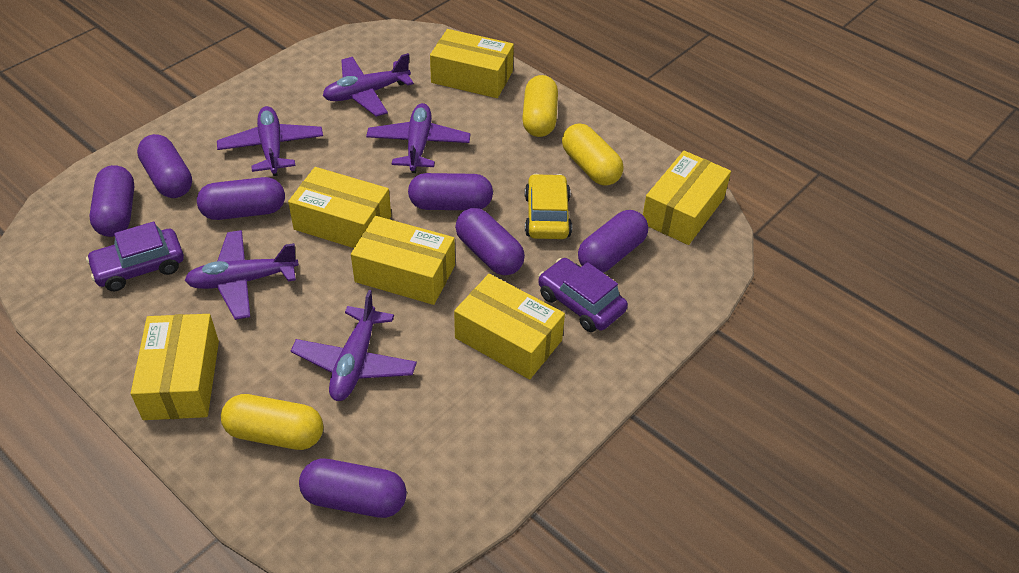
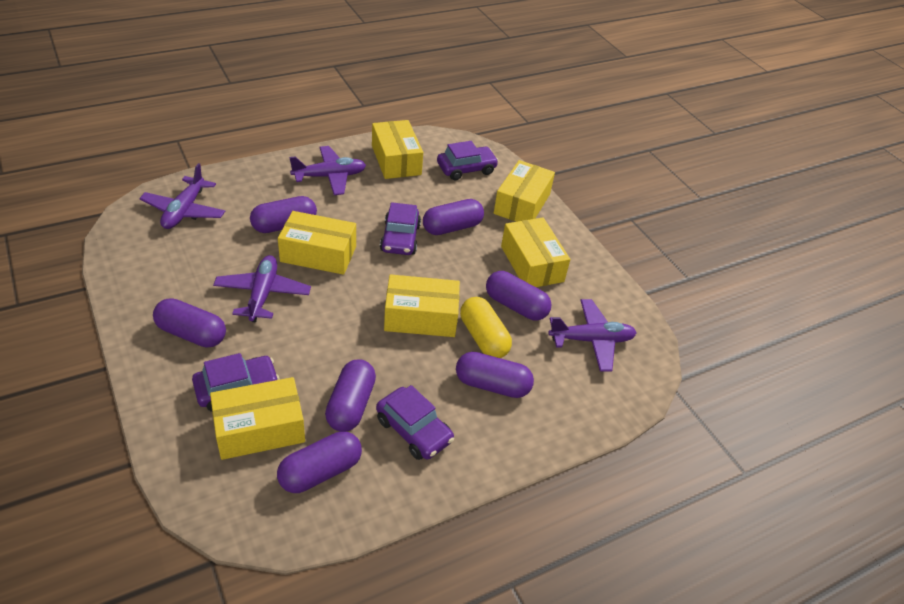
purple car: 2 -> 4
purple plane: 5 -> 4
yellow capsule: 3 -> 1
yellow car: 1 -> 0

